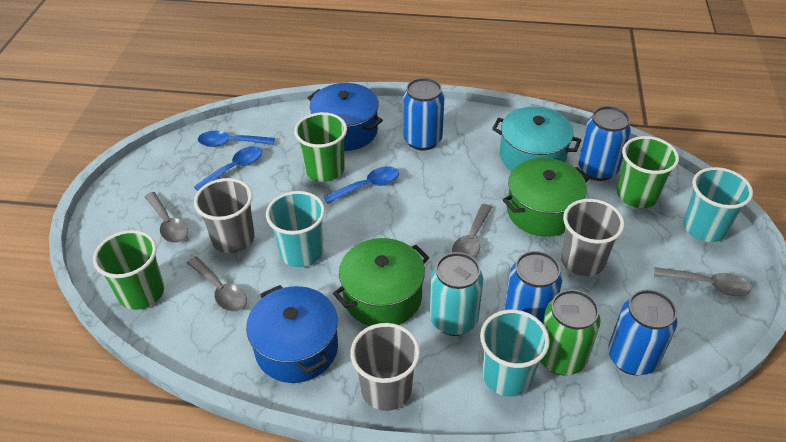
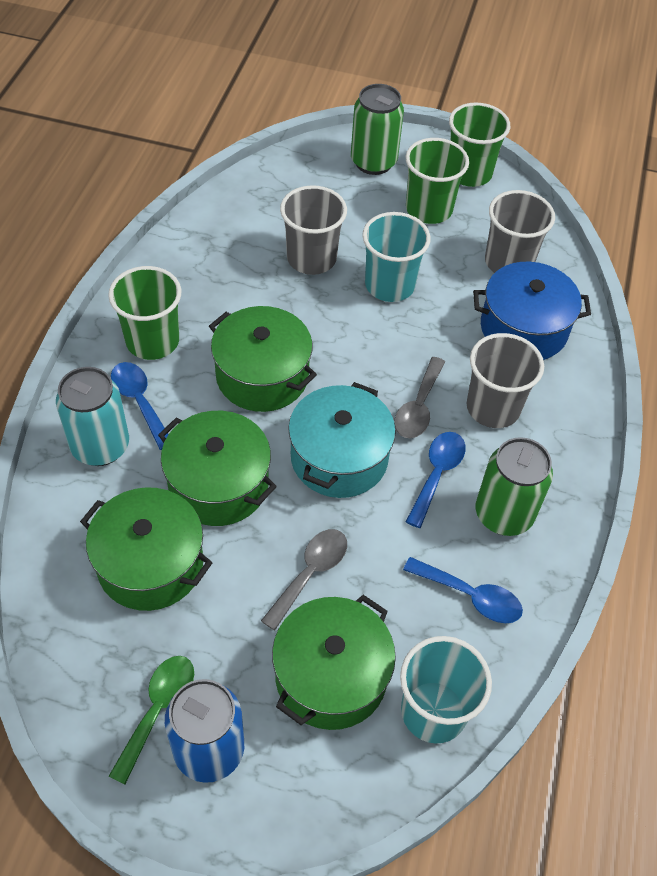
blue can: 4 -> 1
blue pot: 2 -> 1
green can: 1 -> 2
green pot: 2 -> 4
green spoon: 0 -> 1
grey spoon: 4 -> 2
turquoise cup: 3 -> 2

